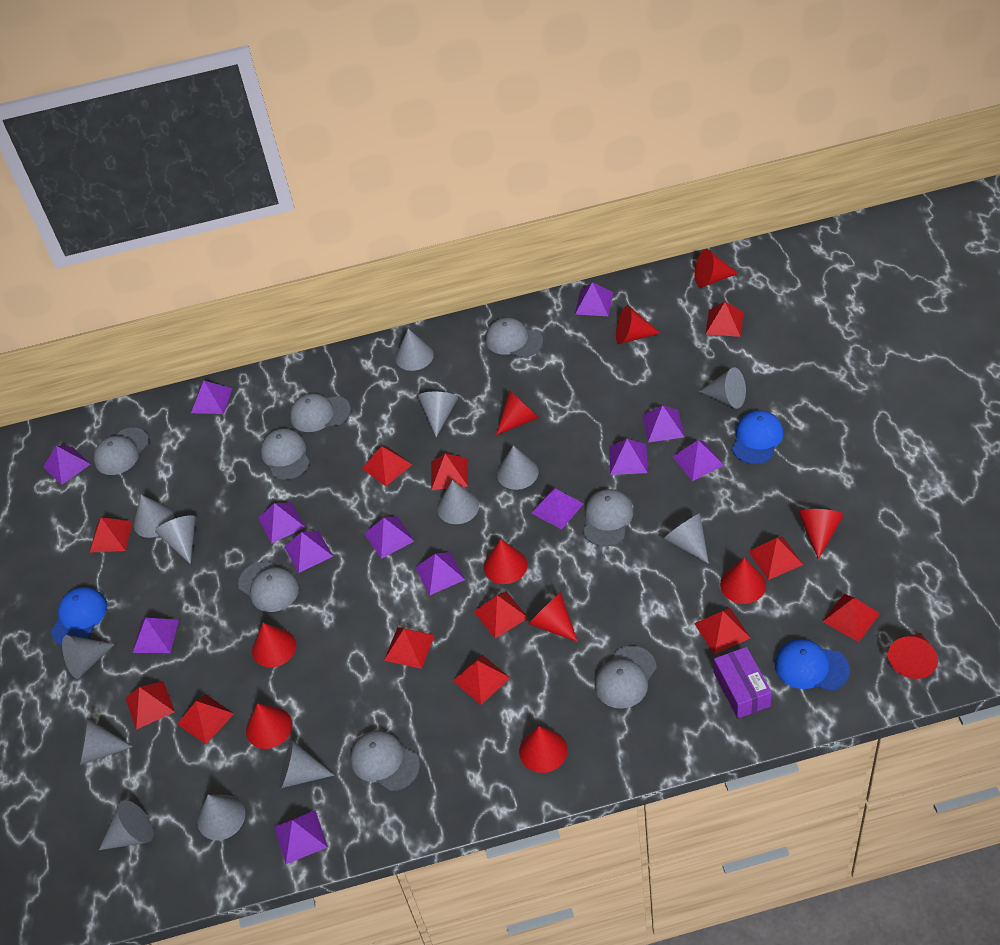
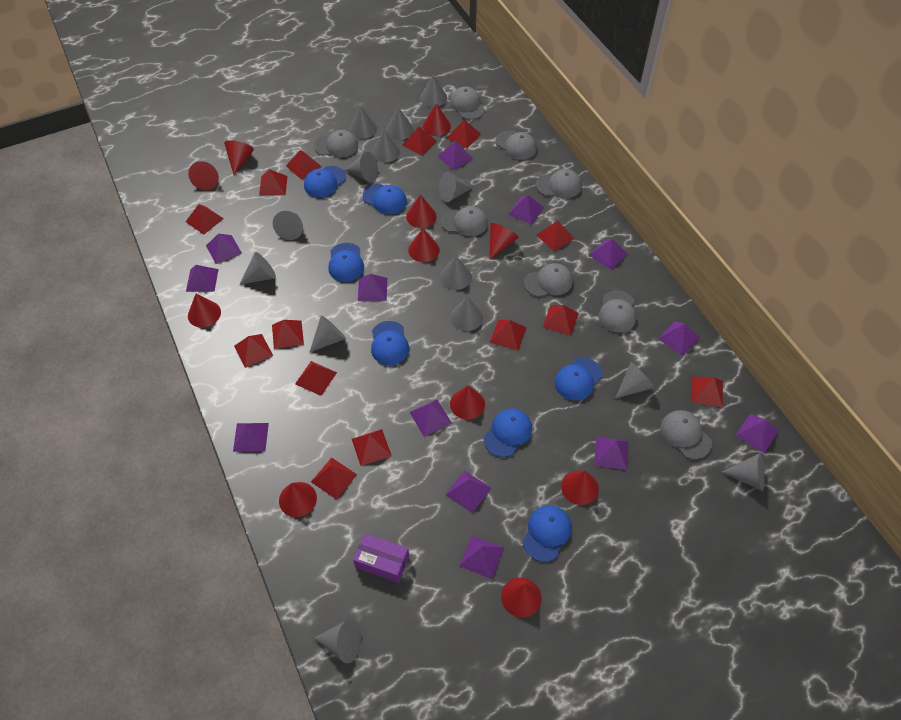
blue cap: 3 -> 7
grey cone: 13 -> 14
red pyramid: 12 -> 14

